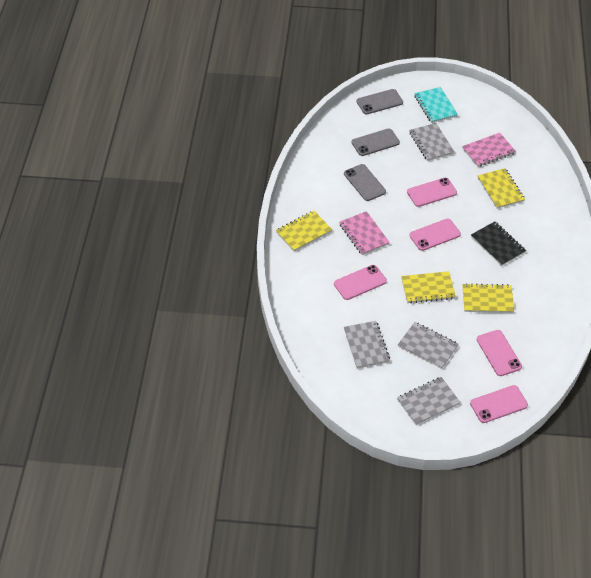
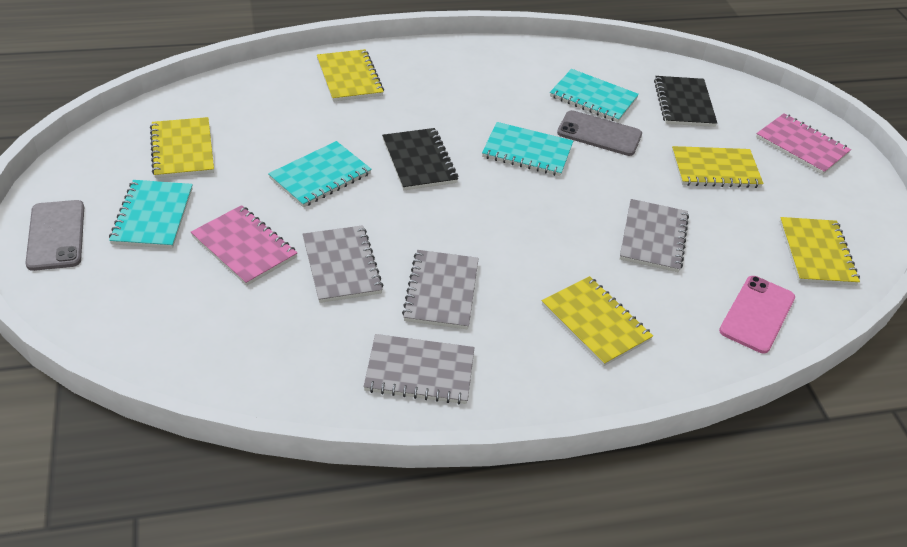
black notebook: 1 -> 2
grey phone: 3 -> 2
pink phone: 5 -> 1
turquoise notebook: 1 -> 4
yellow notebook: 4 -> 5

